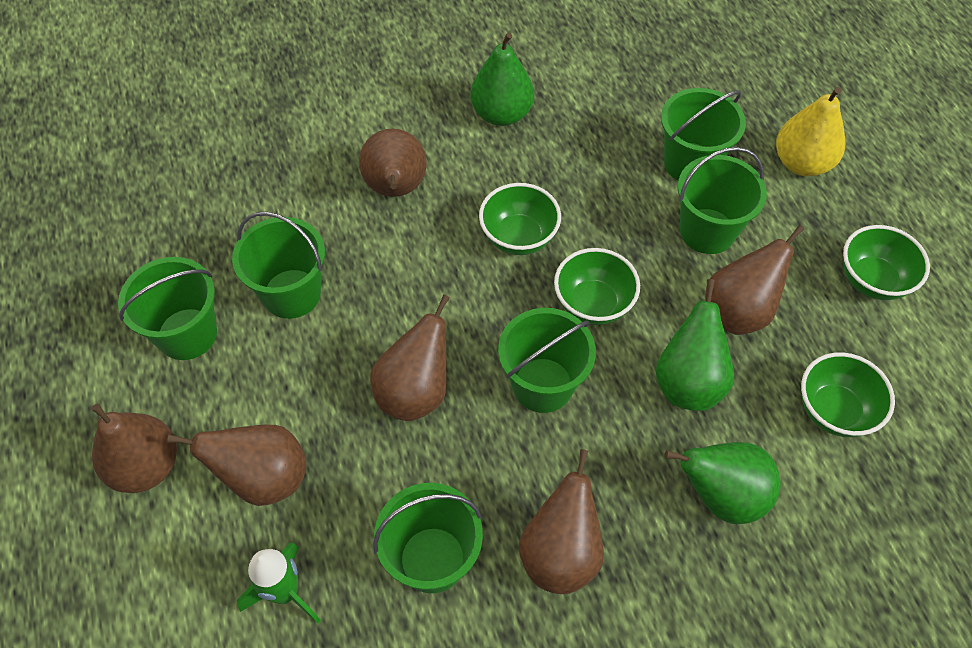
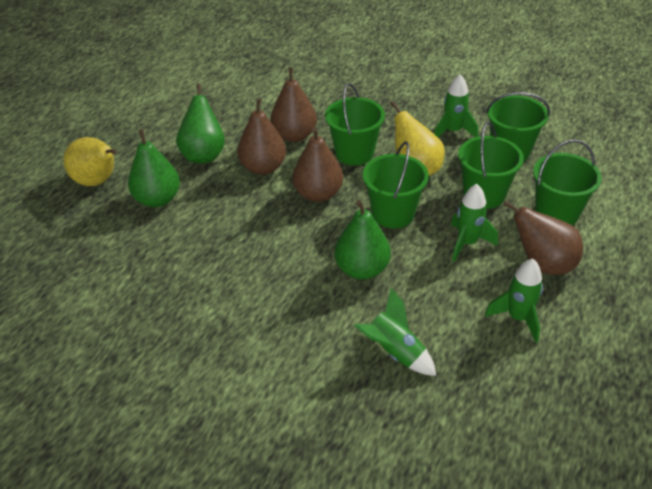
brown pear: 6 -> 4
green bowl: 4 -> 0
green bucket: 6 -> 5
green rocket: 1 -> 4
yellow pear: 1 -> 2

